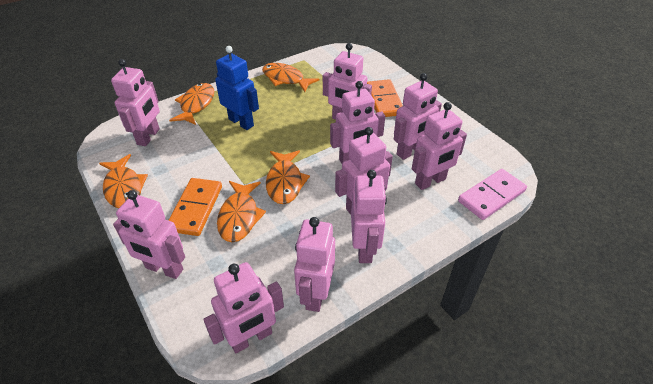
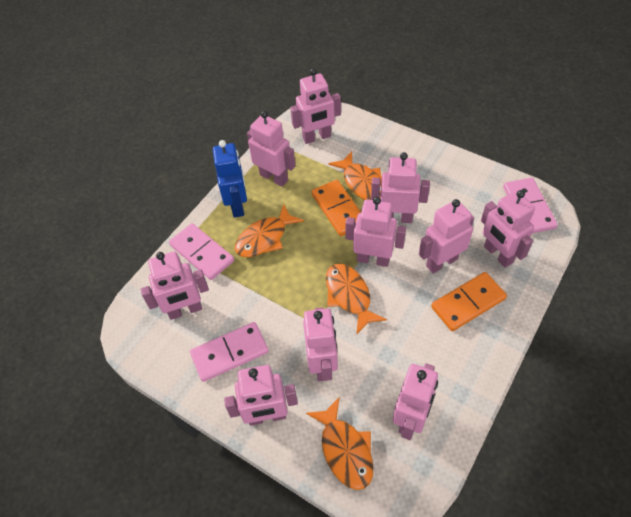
orange fish: 5 -> 4
pink domino: 1 -> 3

